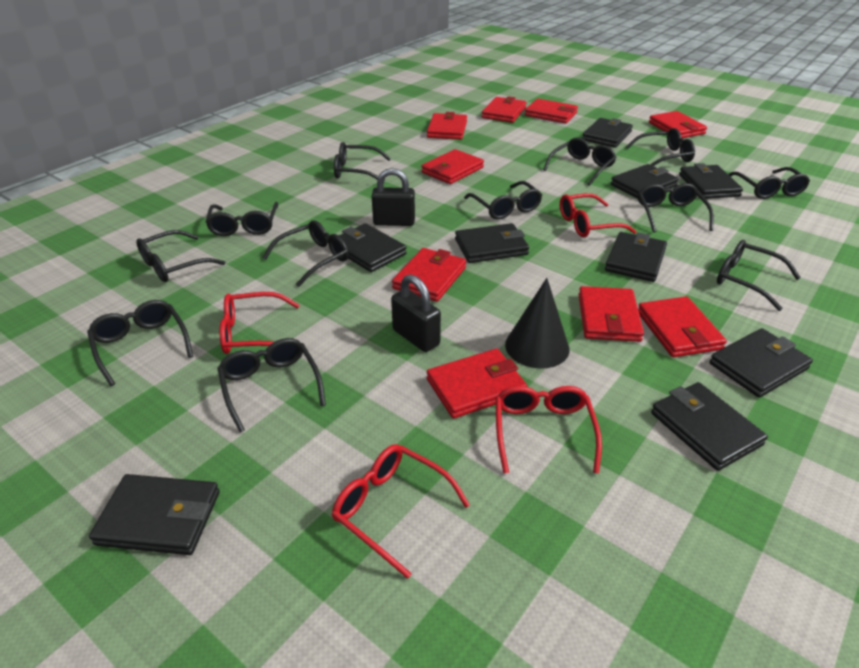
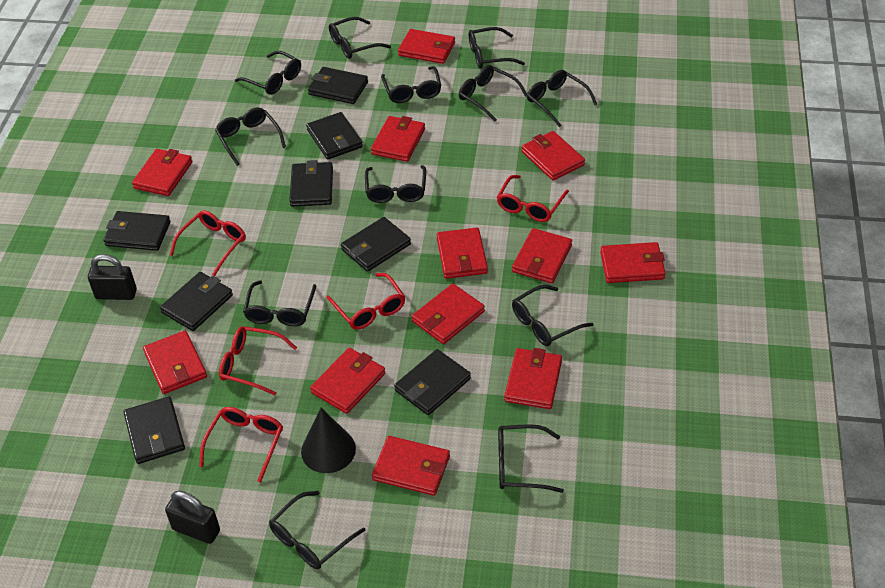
black wallet: 9 -> 8
red glasses: 4 -> 5
red wallet: 9 -> 12

